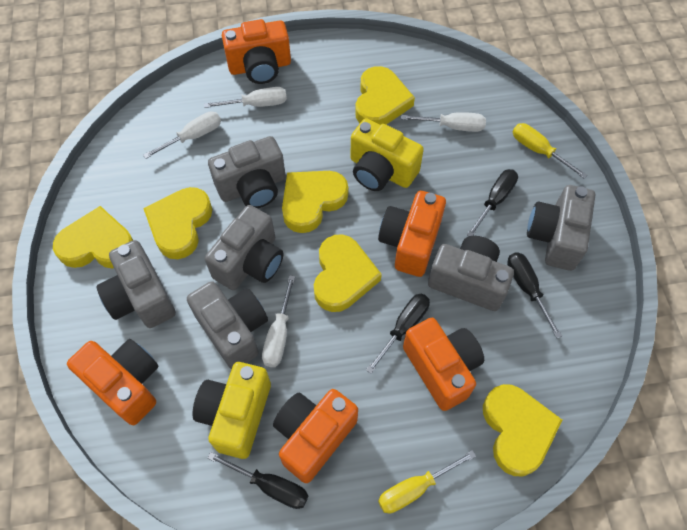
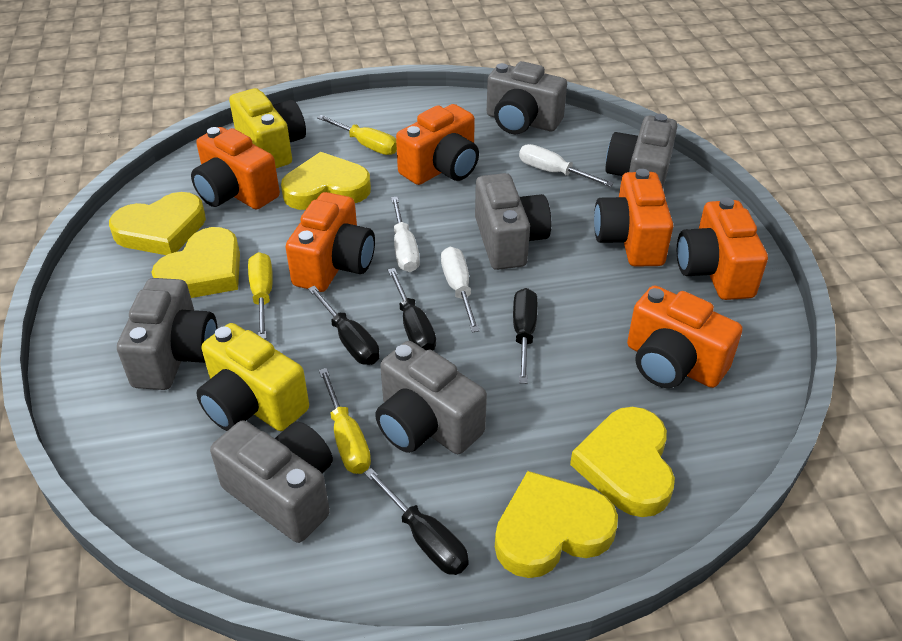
orange camera: 5 -> 6
white screwdriver: 4 -> 3
yellow heart: 6 -> 5
yellow screwdriver: 2 -> 3

